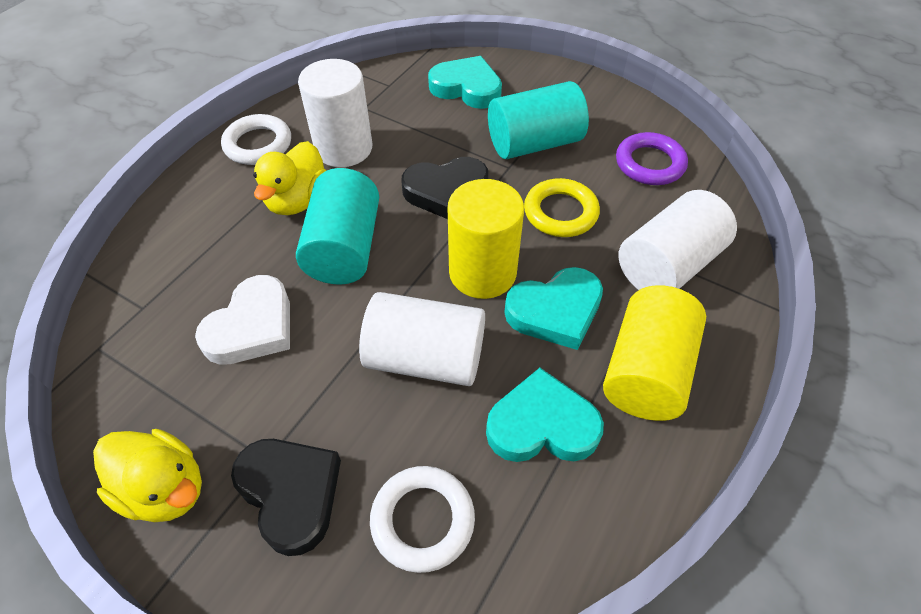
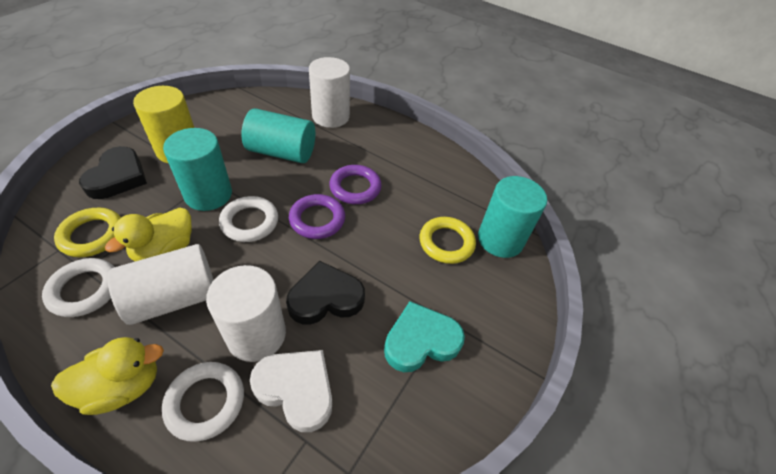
purple ring: 1 -> 2
turquoise cylinder: 2 -> 3
turquoise heart: 3 -> 1
white ring: 2 -> 3
yellow cylinder: 2 -> 1
yellow ring: 1 -> 2

